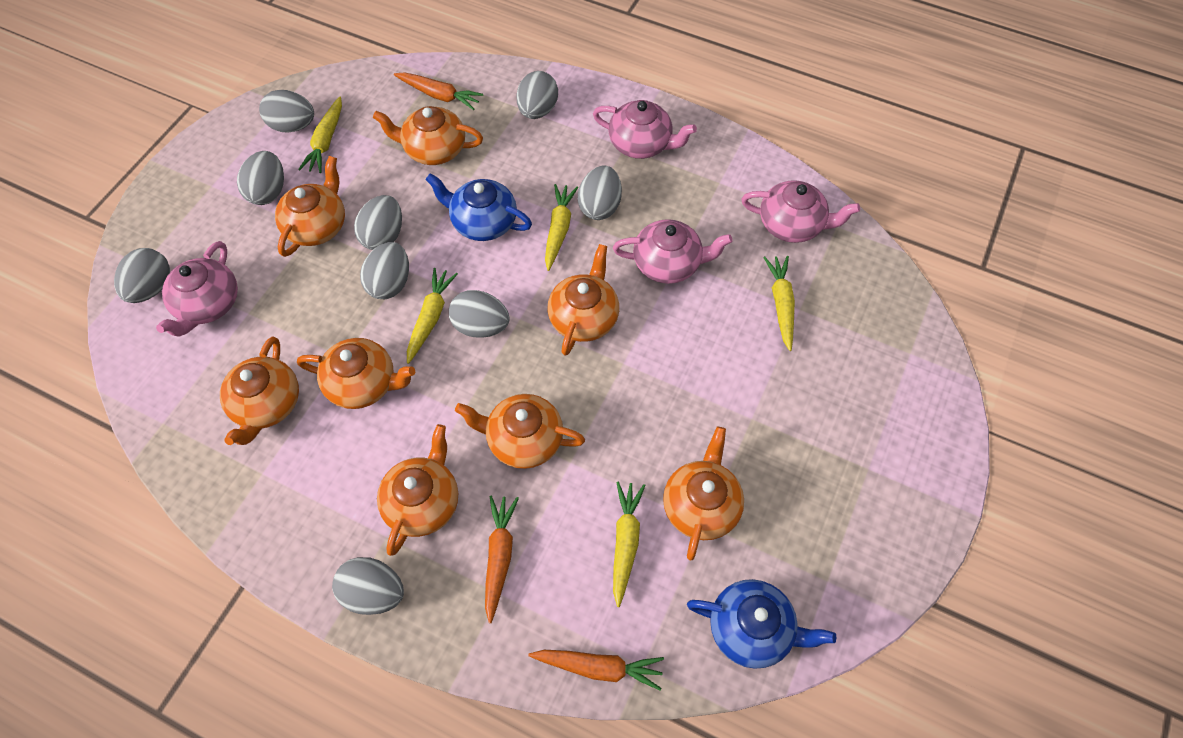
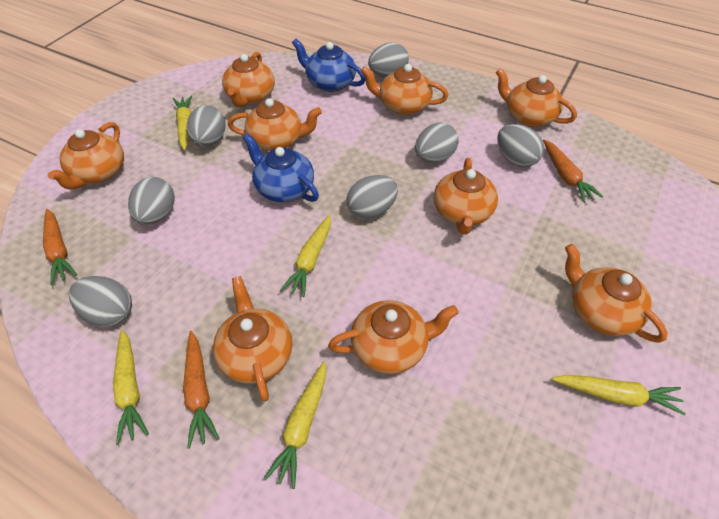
grey egg: 9 -> 7
orange teapot: 8 -> 9
pink teapot: 4 -> 0

